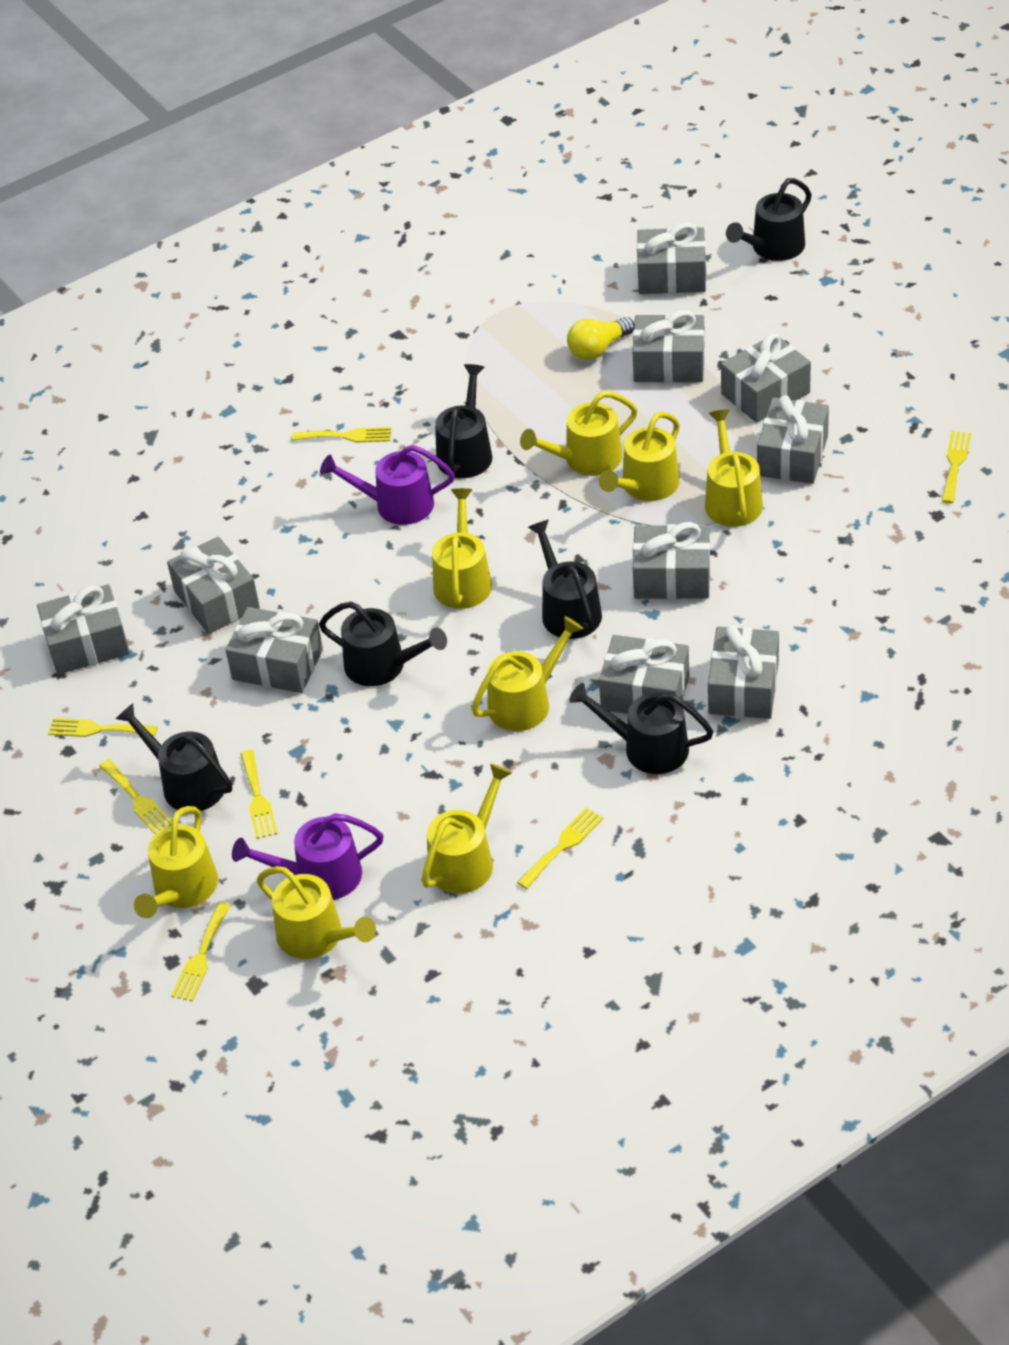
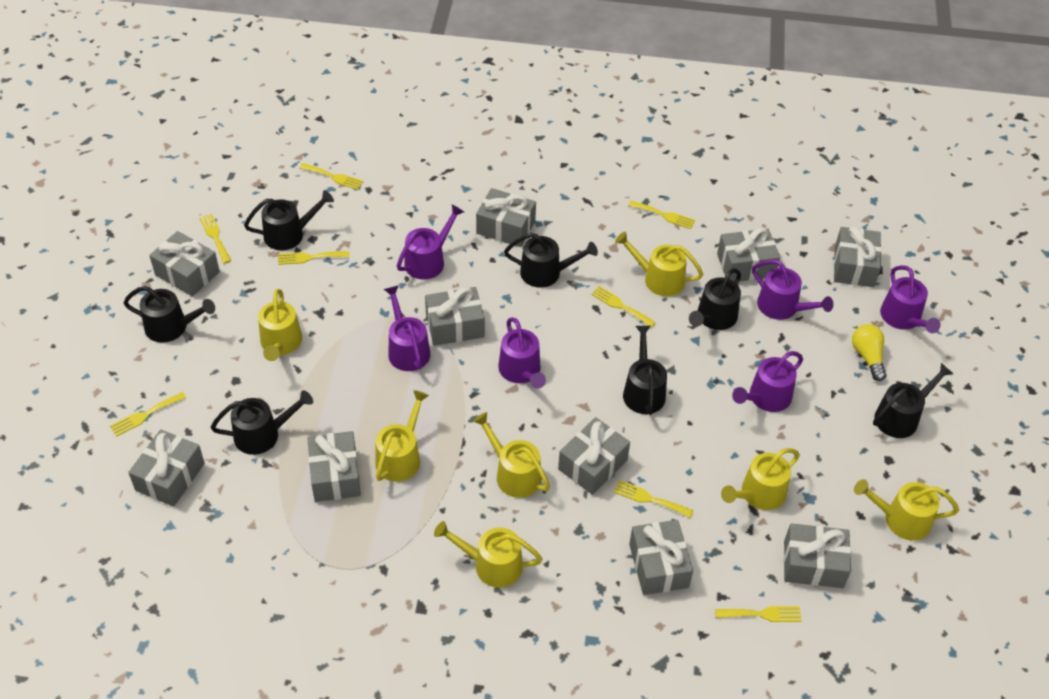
black watering can: 6 -> 7
purple watering can: 2 -> 6
yellow fork: 7 -> 8
yellow watering can: 8 -> 7

